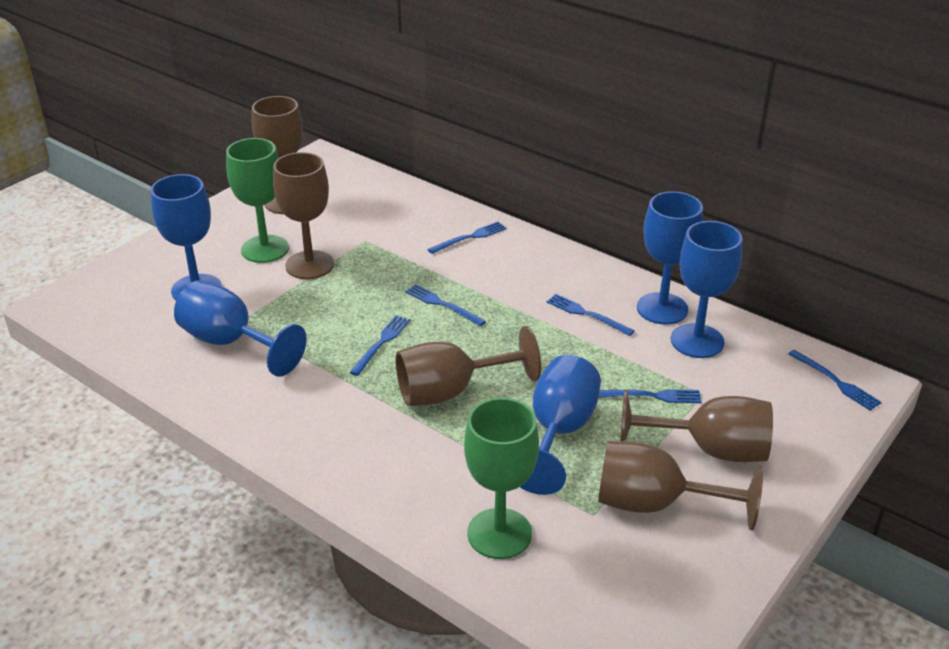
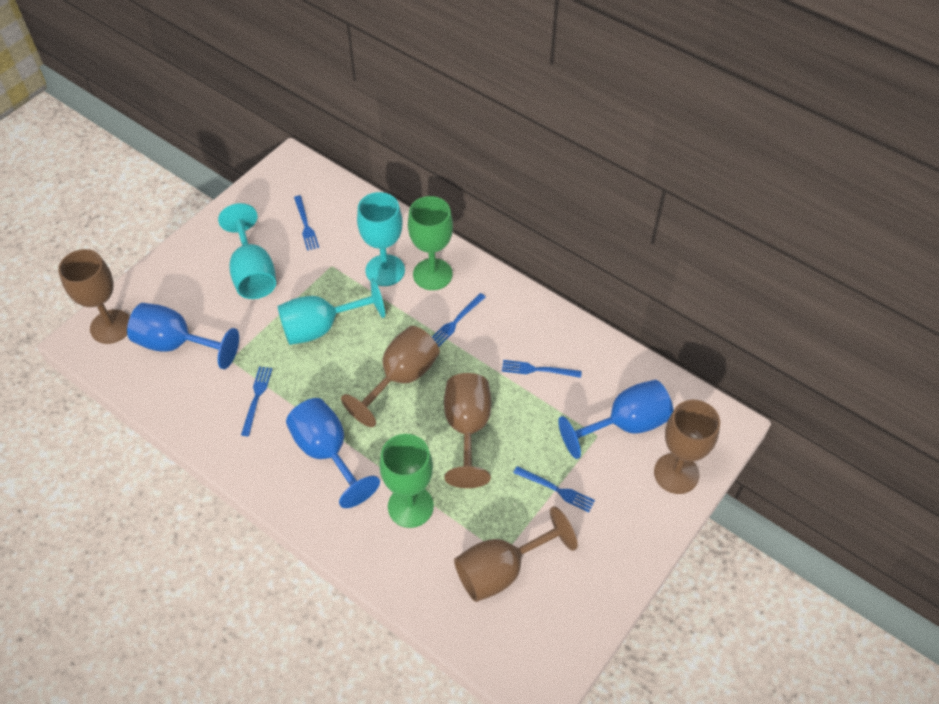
blue fork: 6 -> 5
blue goblet: 5 -> 3
turquoise goblet: 0 -> 3

